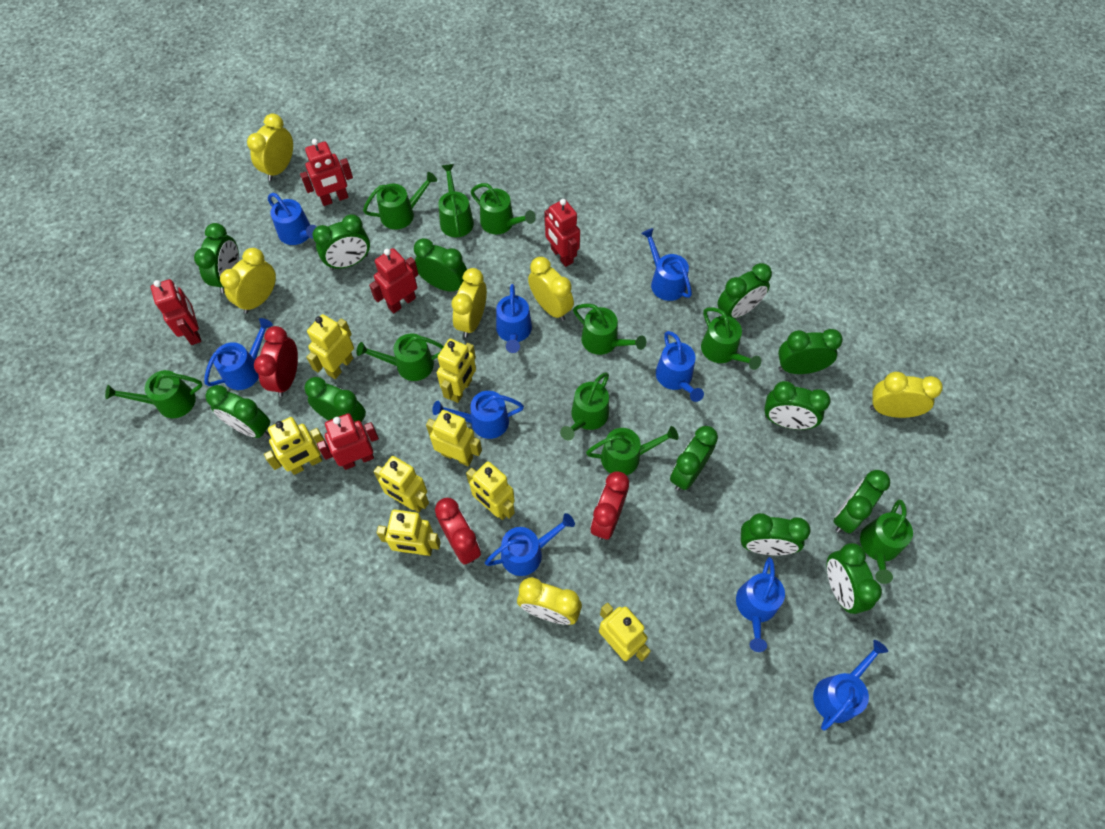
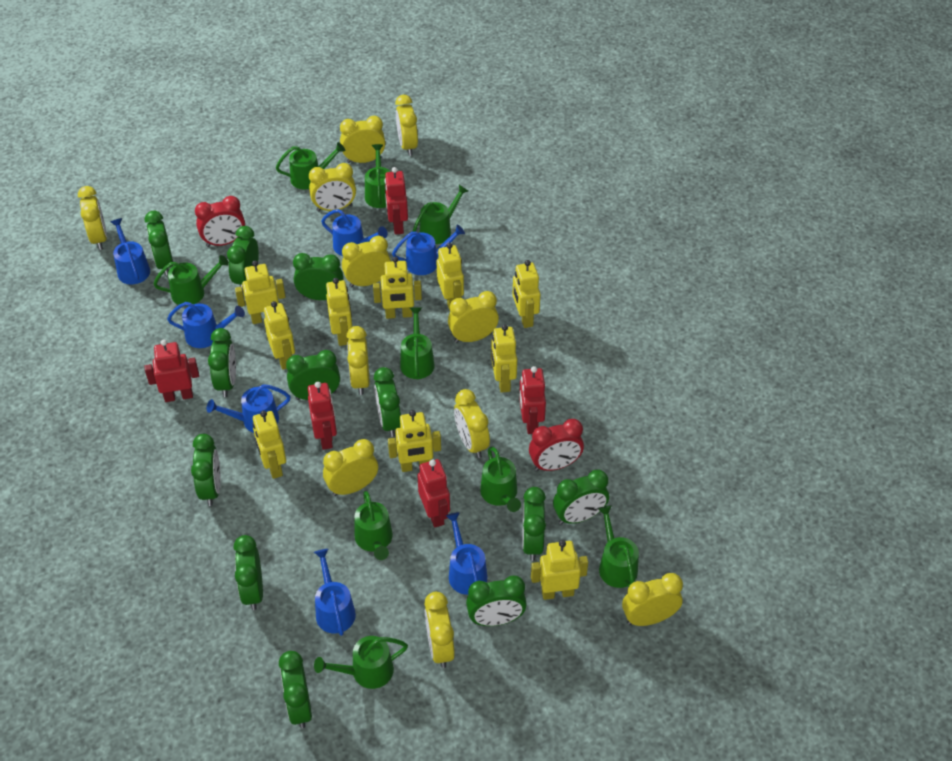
blue watering can: 9 -> 7
green watering can: 10 -> 9
red clock: 3 -> 2
yellow clock: 6 -> 11
yellow robot: 8 -> 10

